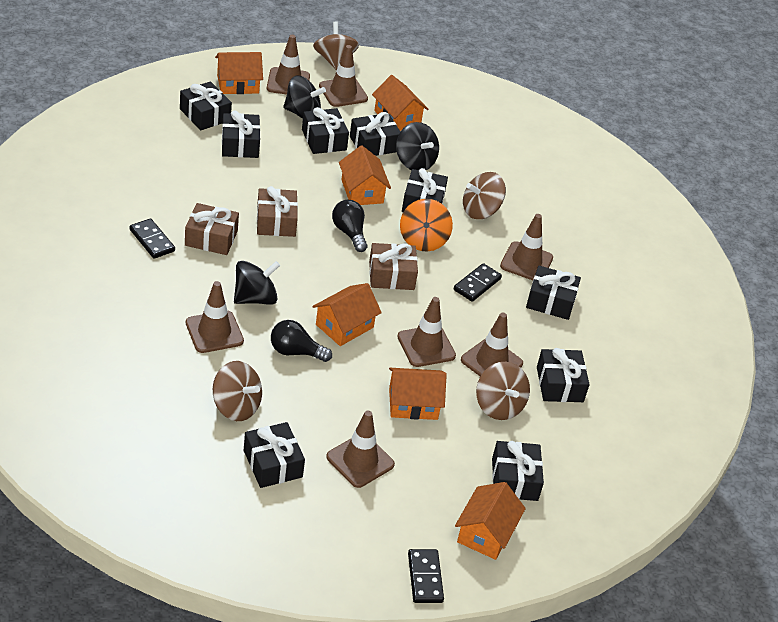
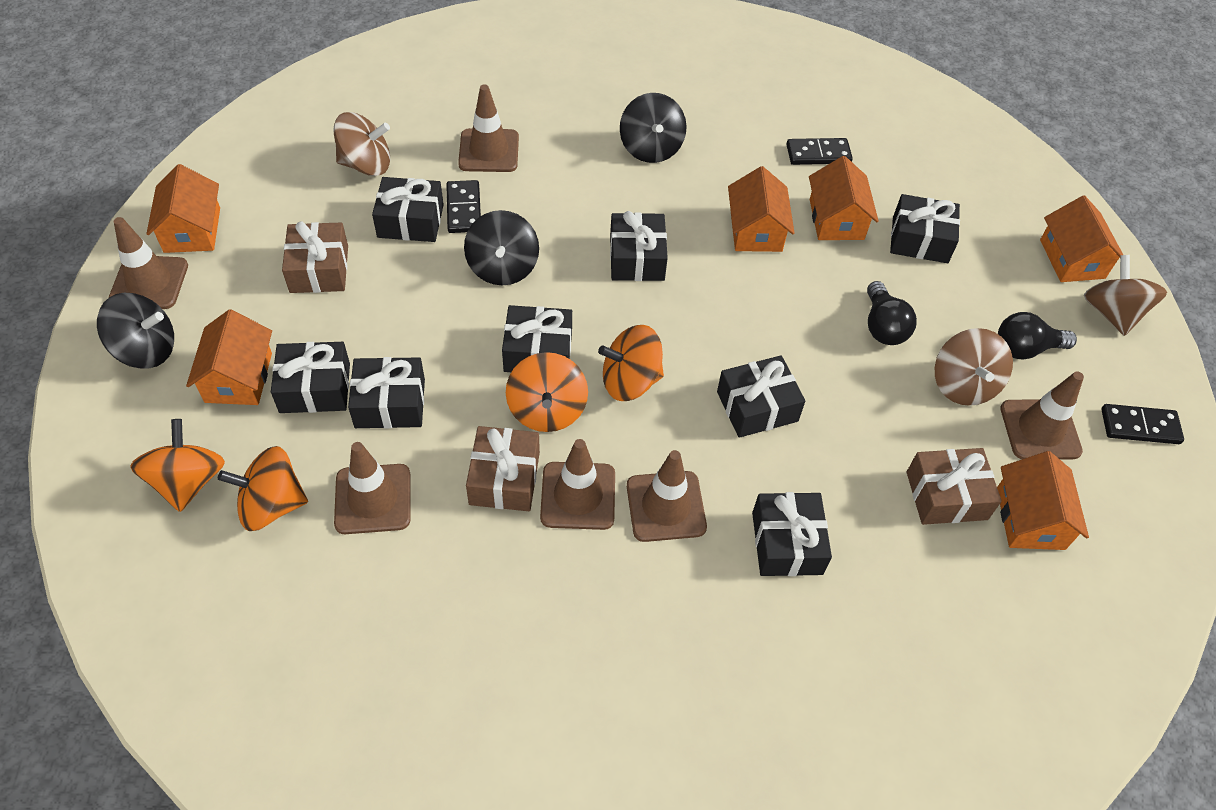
black gift: 9 -> 8
brown spinning top: 4 -> 3
brown traffic cone: 7 -> 6
orange spinning top: 1 -> 4

